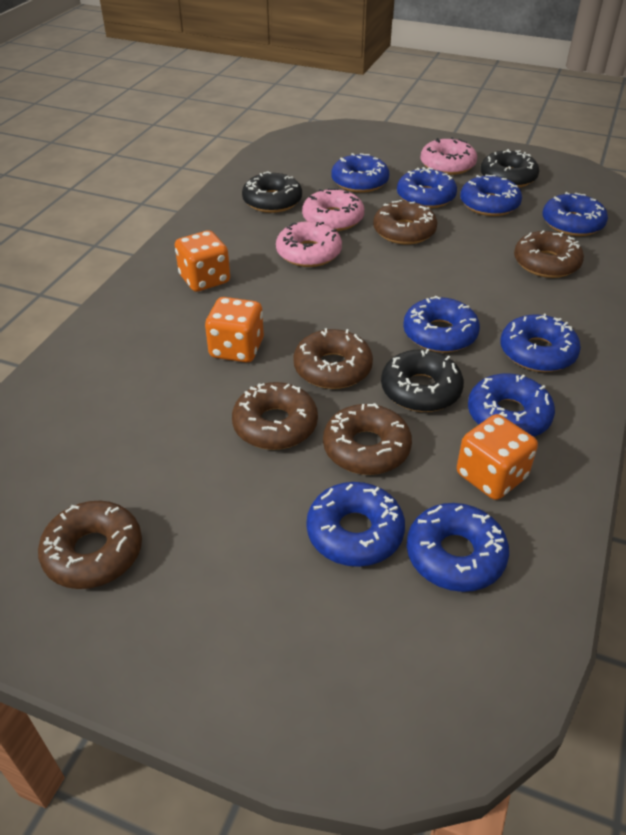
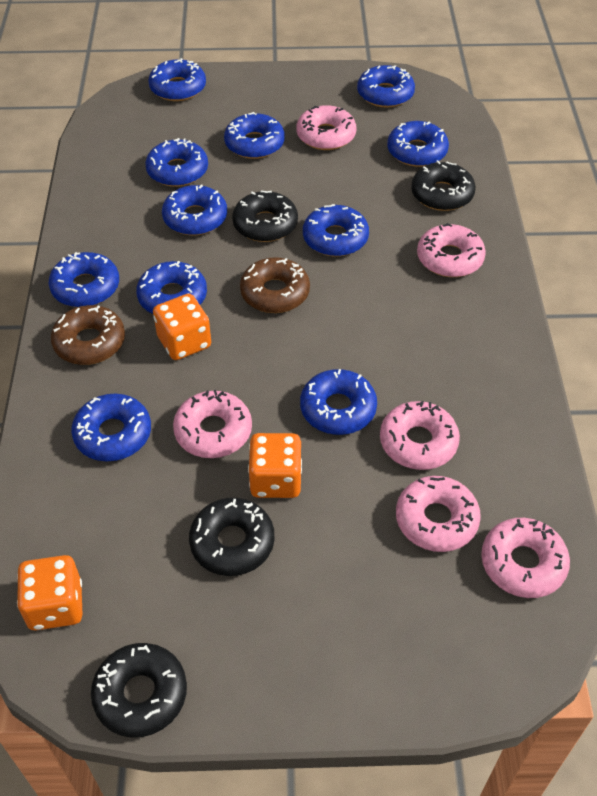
black donut: 3 -> 4
blue donut: 9 -> 11
brown donut: 6 -> 2
pink donut: 3 -> 6

